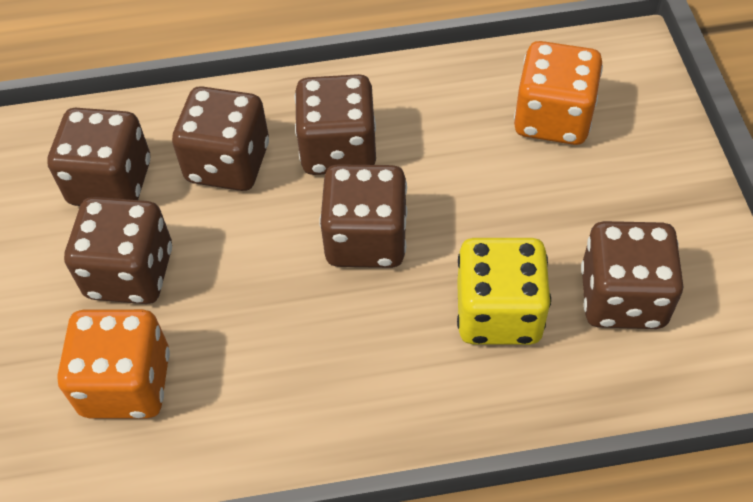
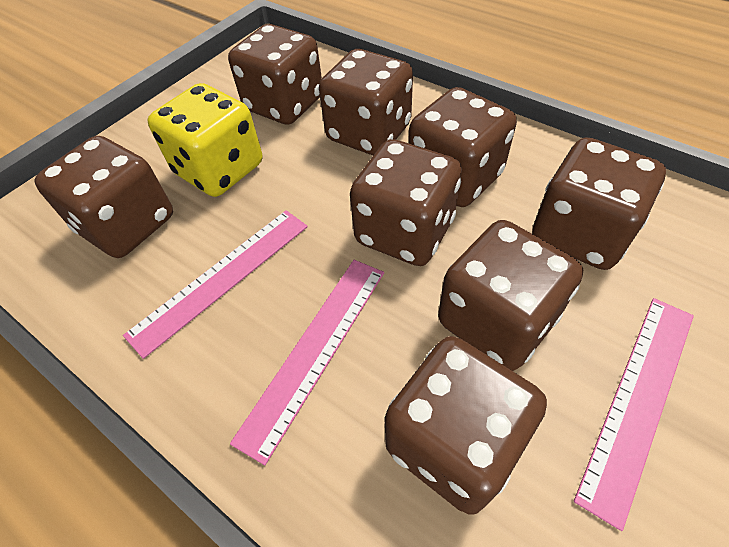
brown dice: 6 -> 8
orange dice: 2 -> 0
pink ruler: 0 -> 3

